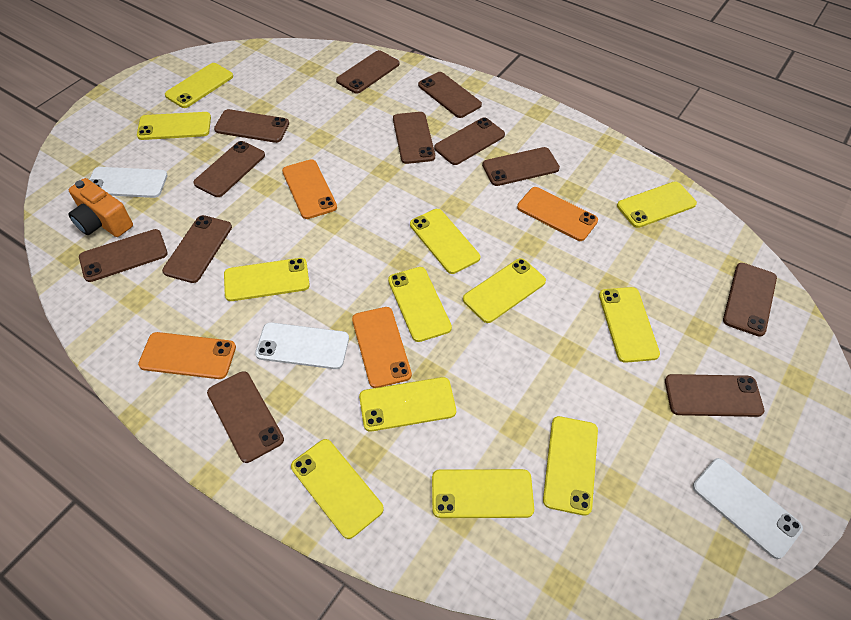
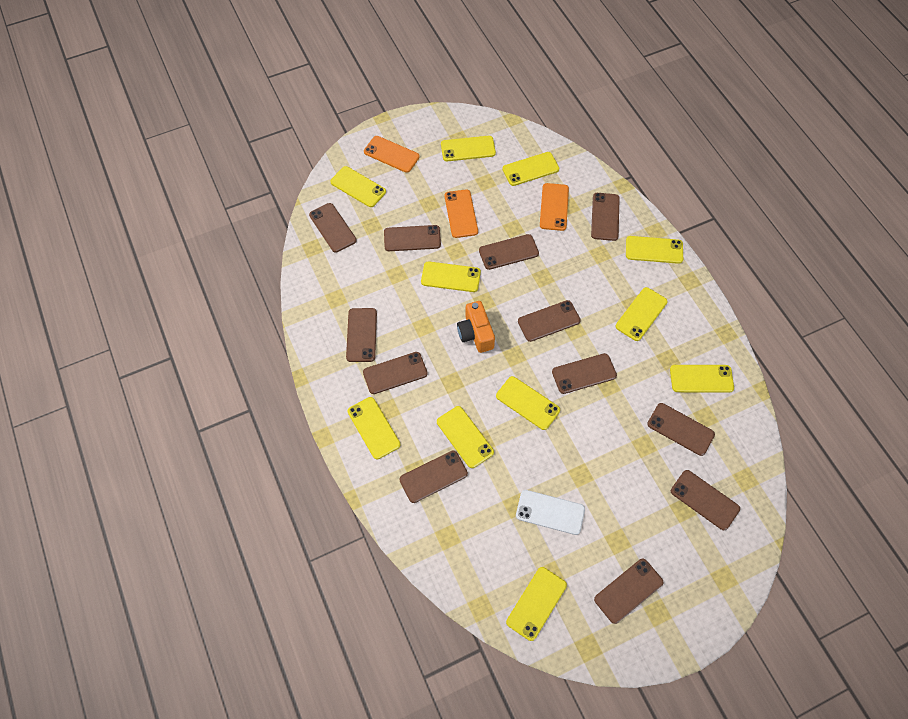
orange phone: 4 -> 3
white phone: 3 -> 1
yellow phone: 12 -> 11

